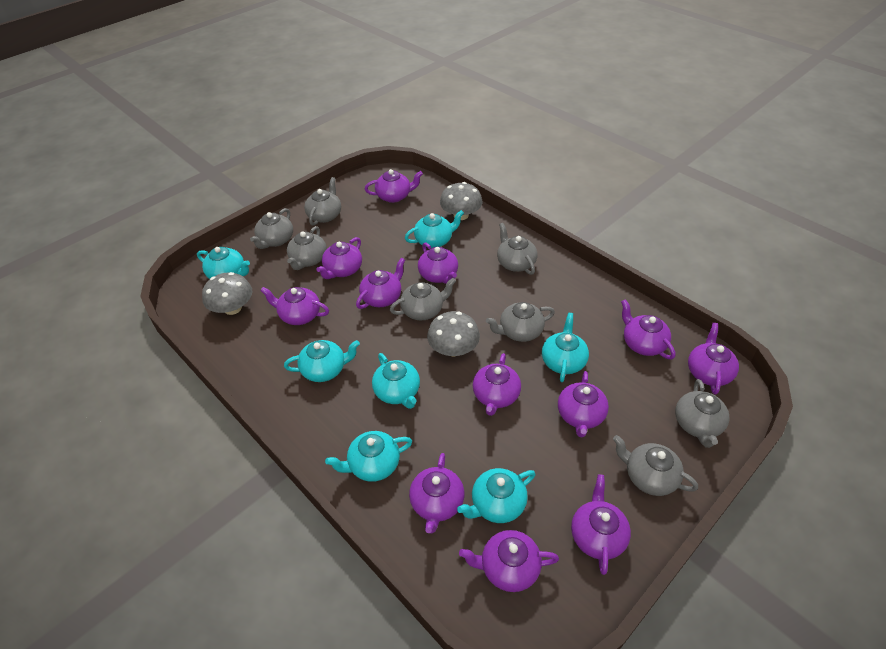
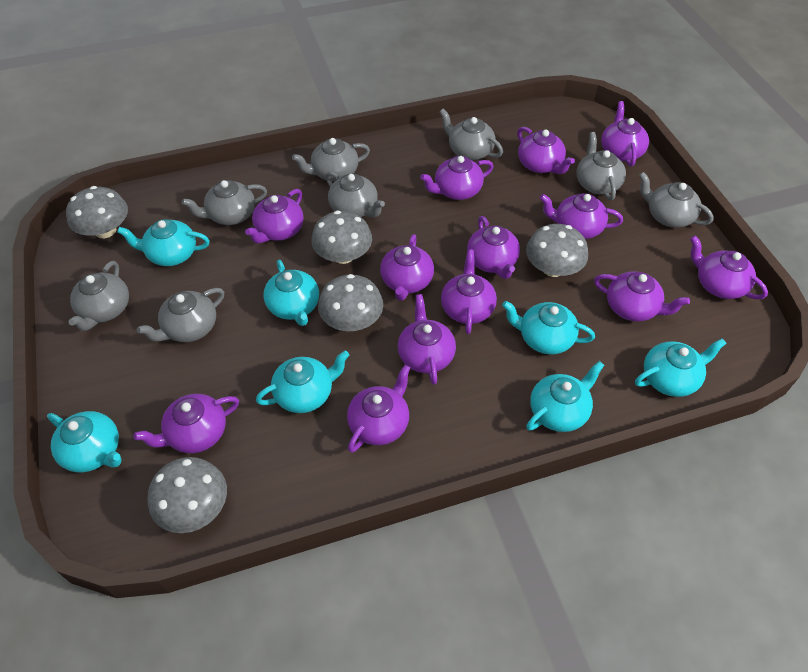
grey mushroom: 3 -> 5
purple teapot: 12 -> 13

